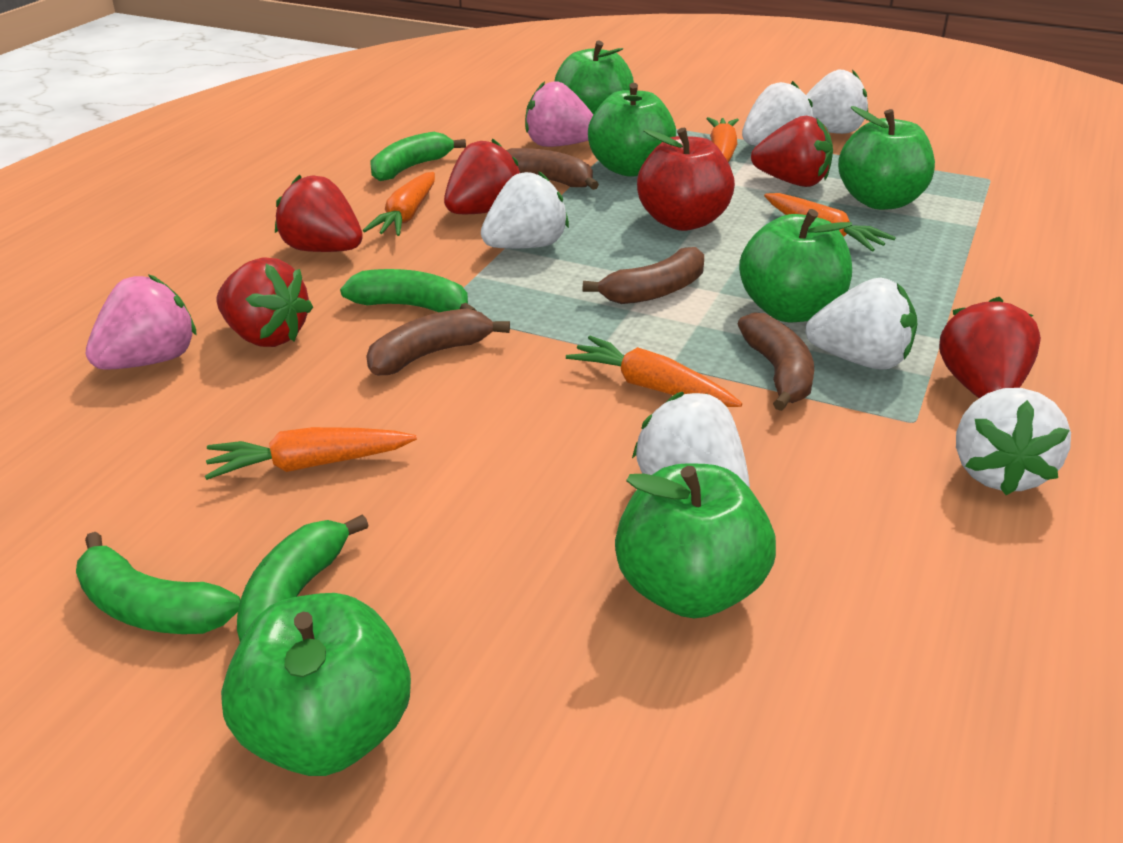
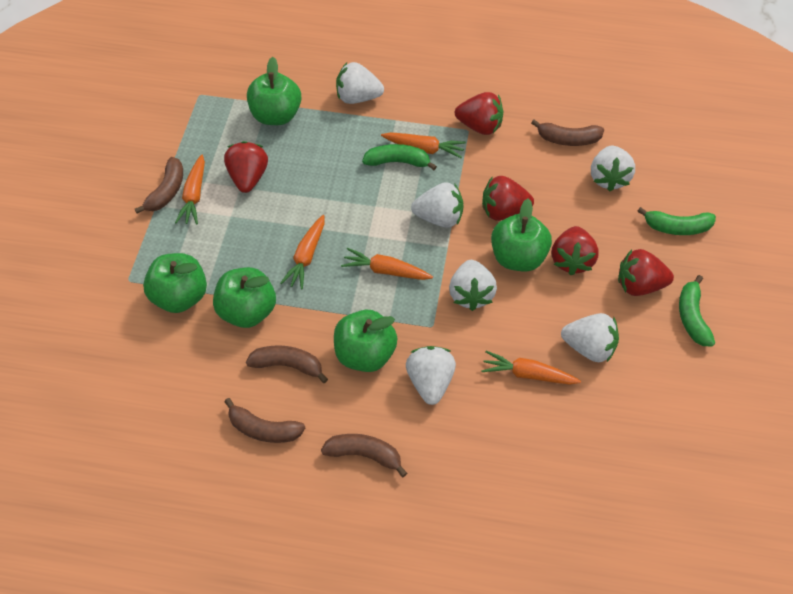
brown banana: 4 -> 5
green apple: 6 -> 5
green banana: 4 -> 3
pink strawberry: 2 -> 0
red apple: 1 -> 0

